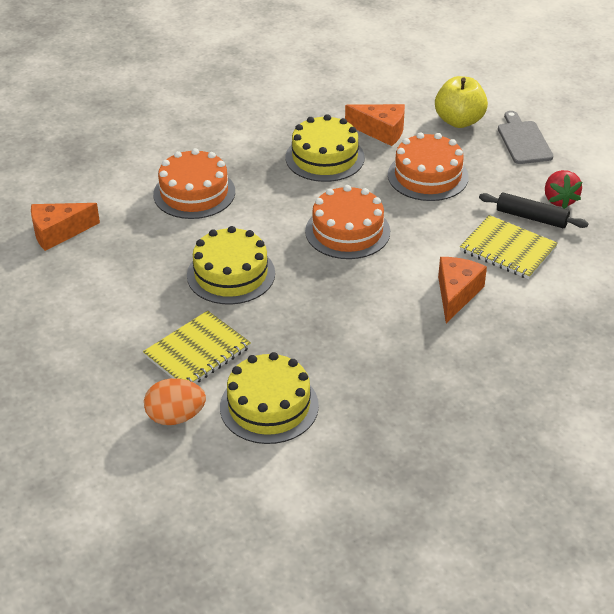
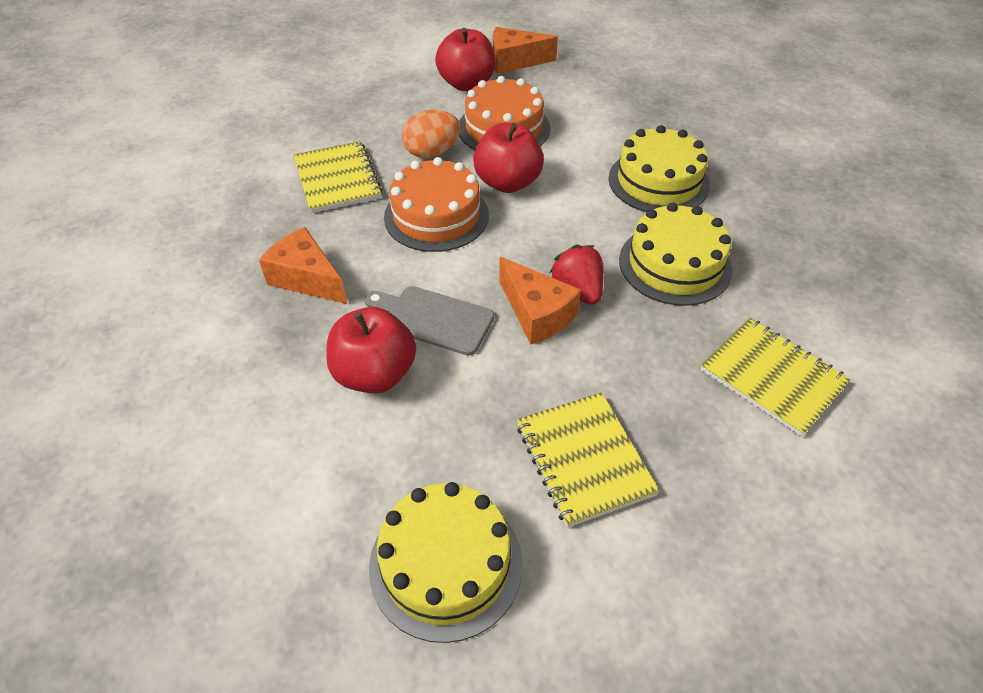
black rolling pin: 1 -> 0
orange cake: 3 -> 2
red apple: 0 -> 3
yellow apple: 1 -> 0
yellow notebook: 2 -> 3

